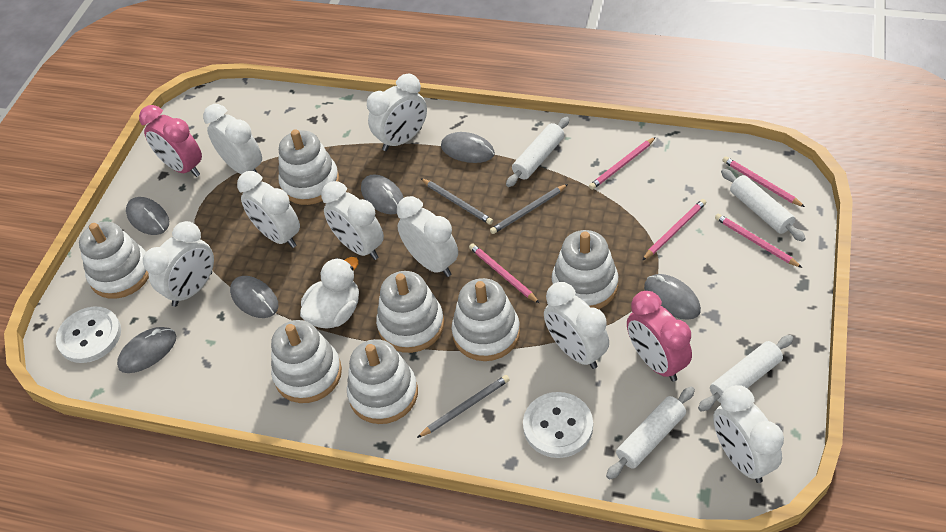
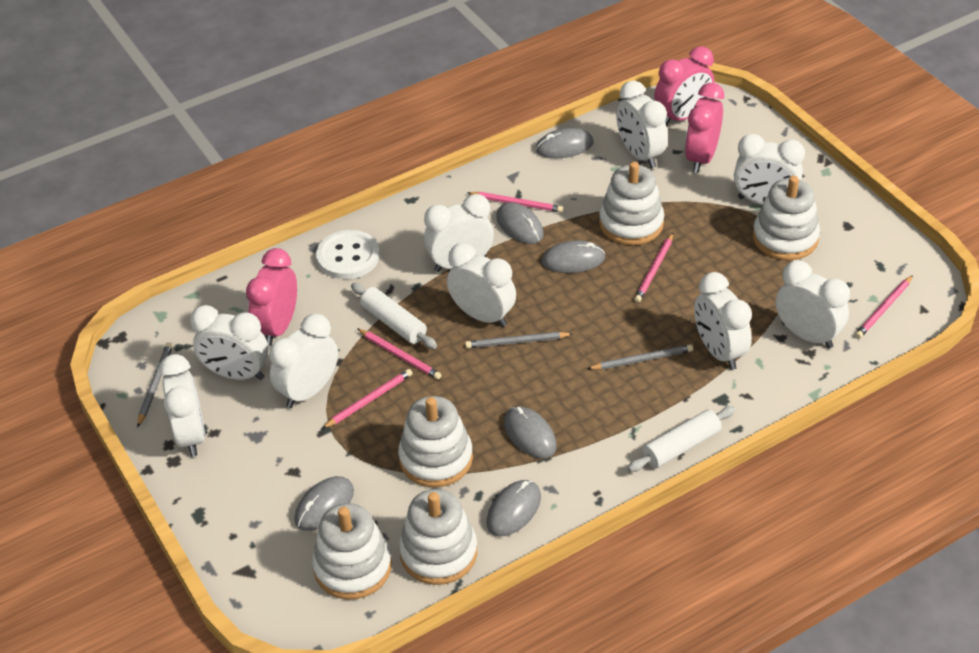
pink clock: 2 -> 3
white button: 2 -> 1
white clock: 8 -> 9
white duck: 1 -> 0
white rolling pin: 4 -> 2
white stacking toy: 7 -> 5

